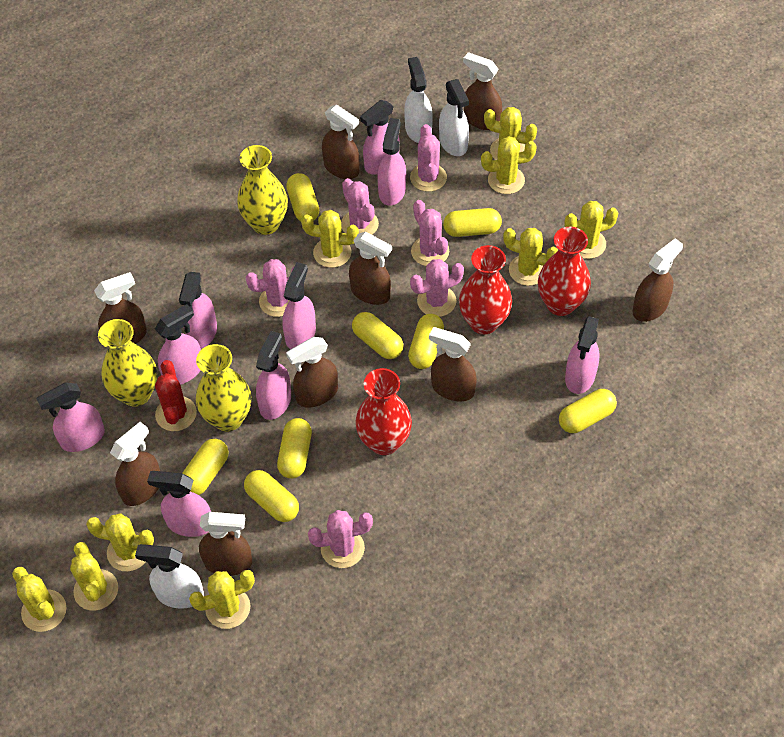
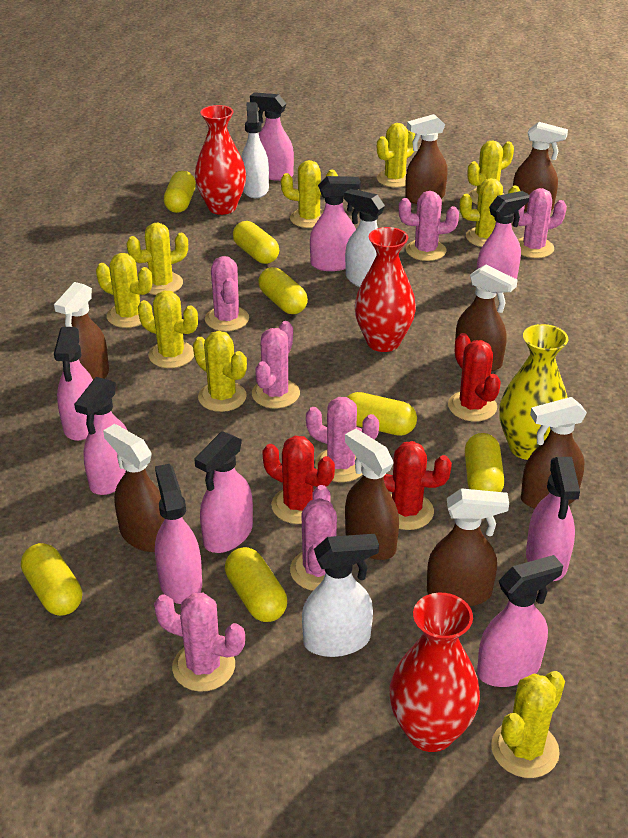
brown spray bottle: 9 -> 8
pink cactus: 6 -> 7
red cactus: 1 -> 3
yellow capsule: 8 -> 7
yellow vase: 3 -> 1

